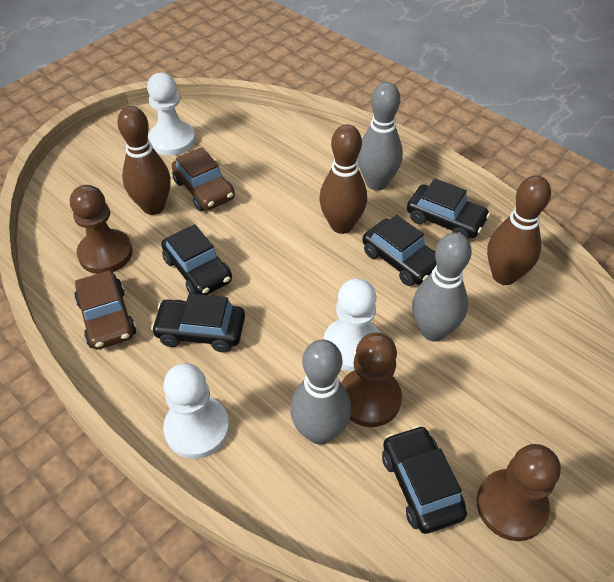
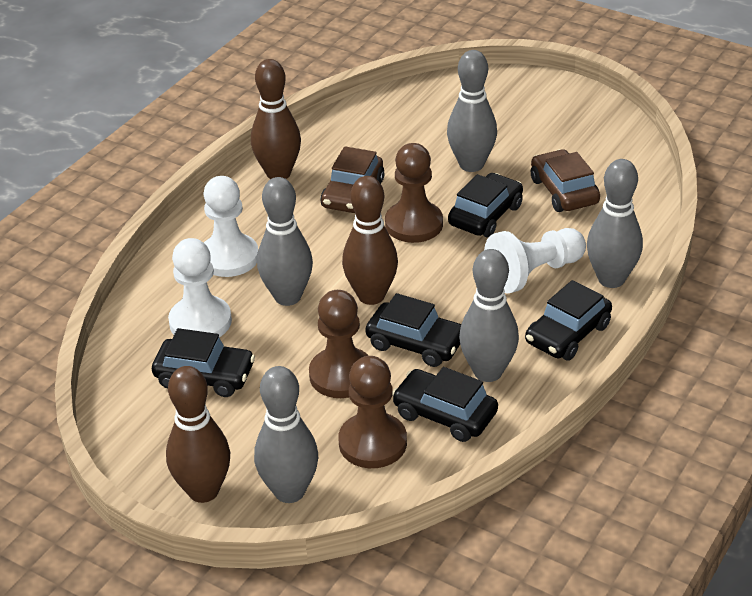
grey bowling pin: 3 -> 5

